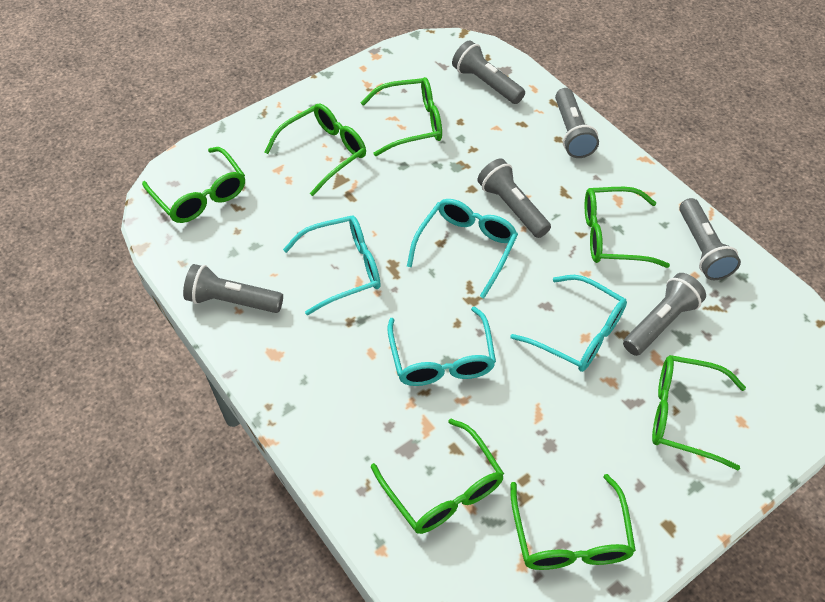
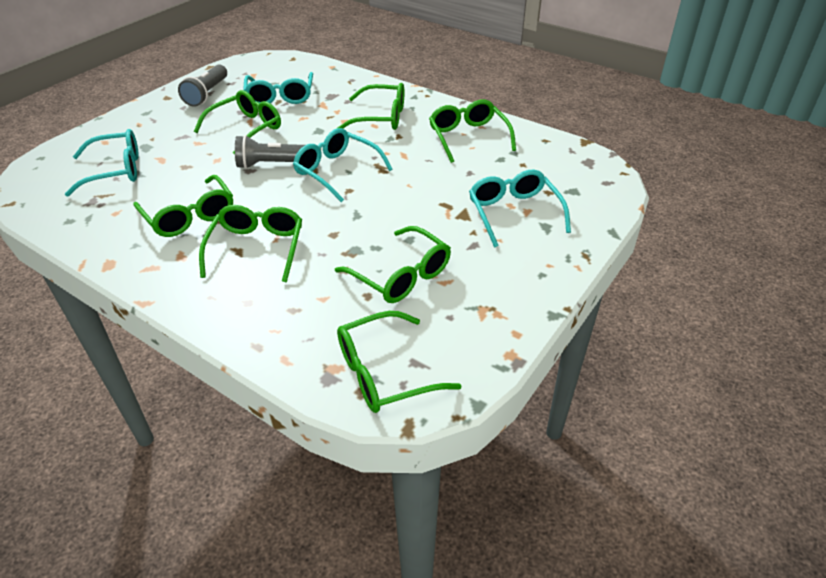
grey flashlight: 6 -> 2

